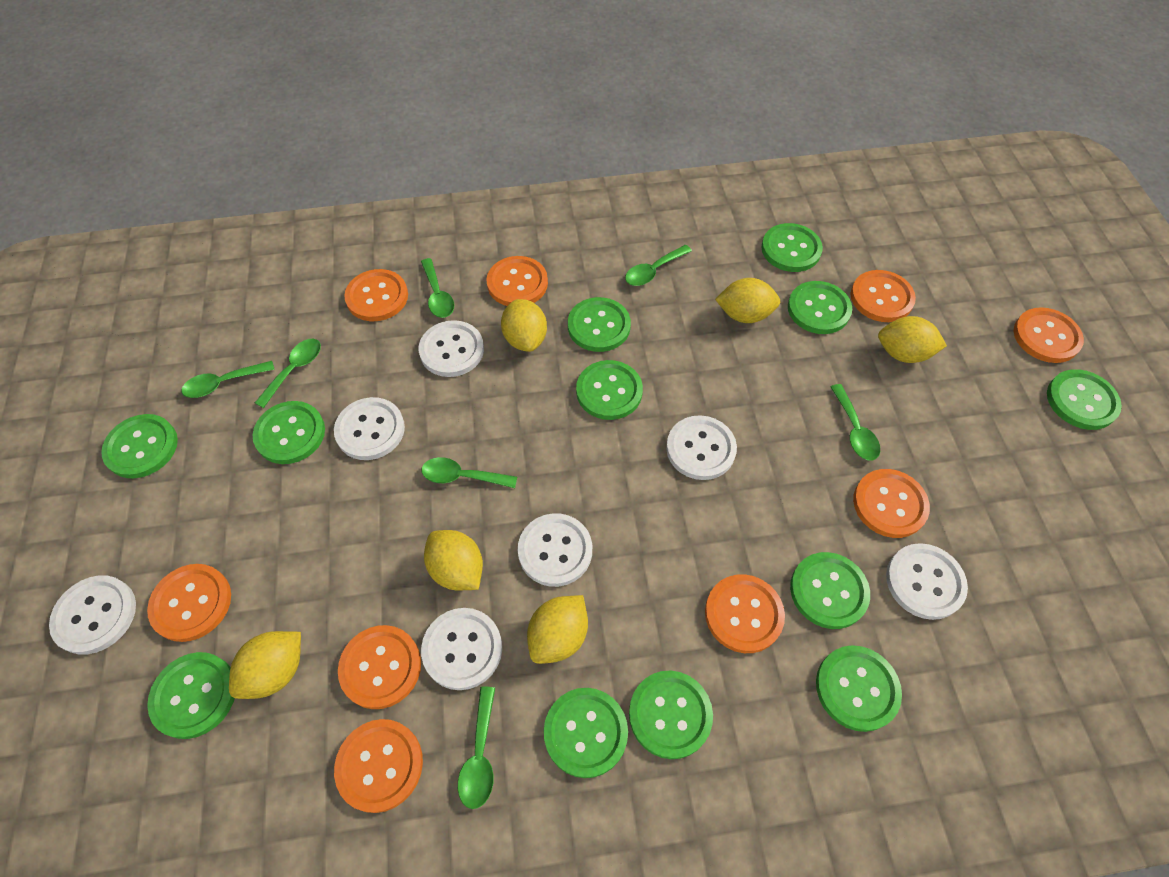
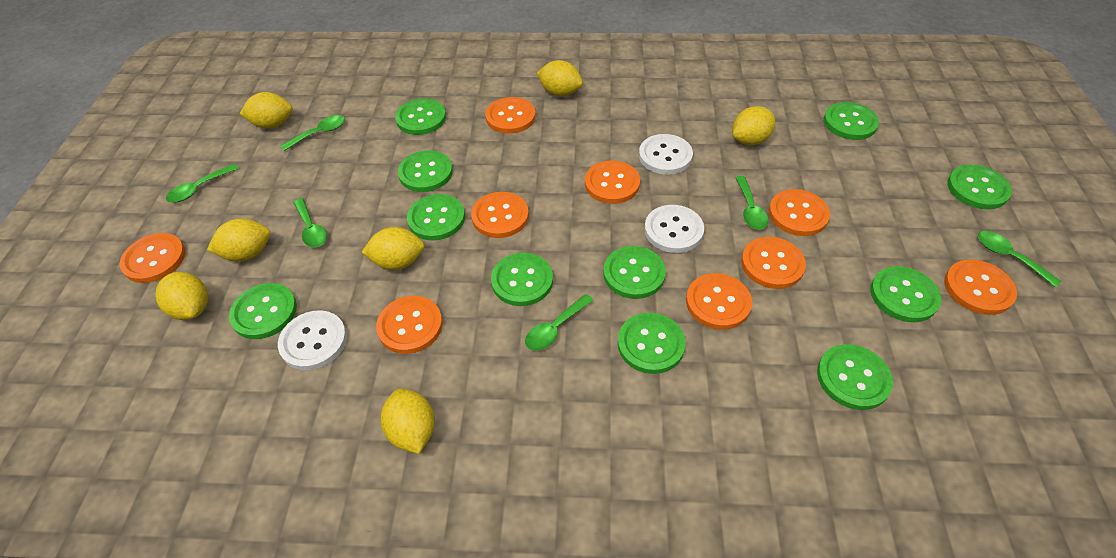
green button: 12 -> 11
green spoon: 7 -> 6
white button: 7 -> 3
yellow lemon: 6 -> 7

